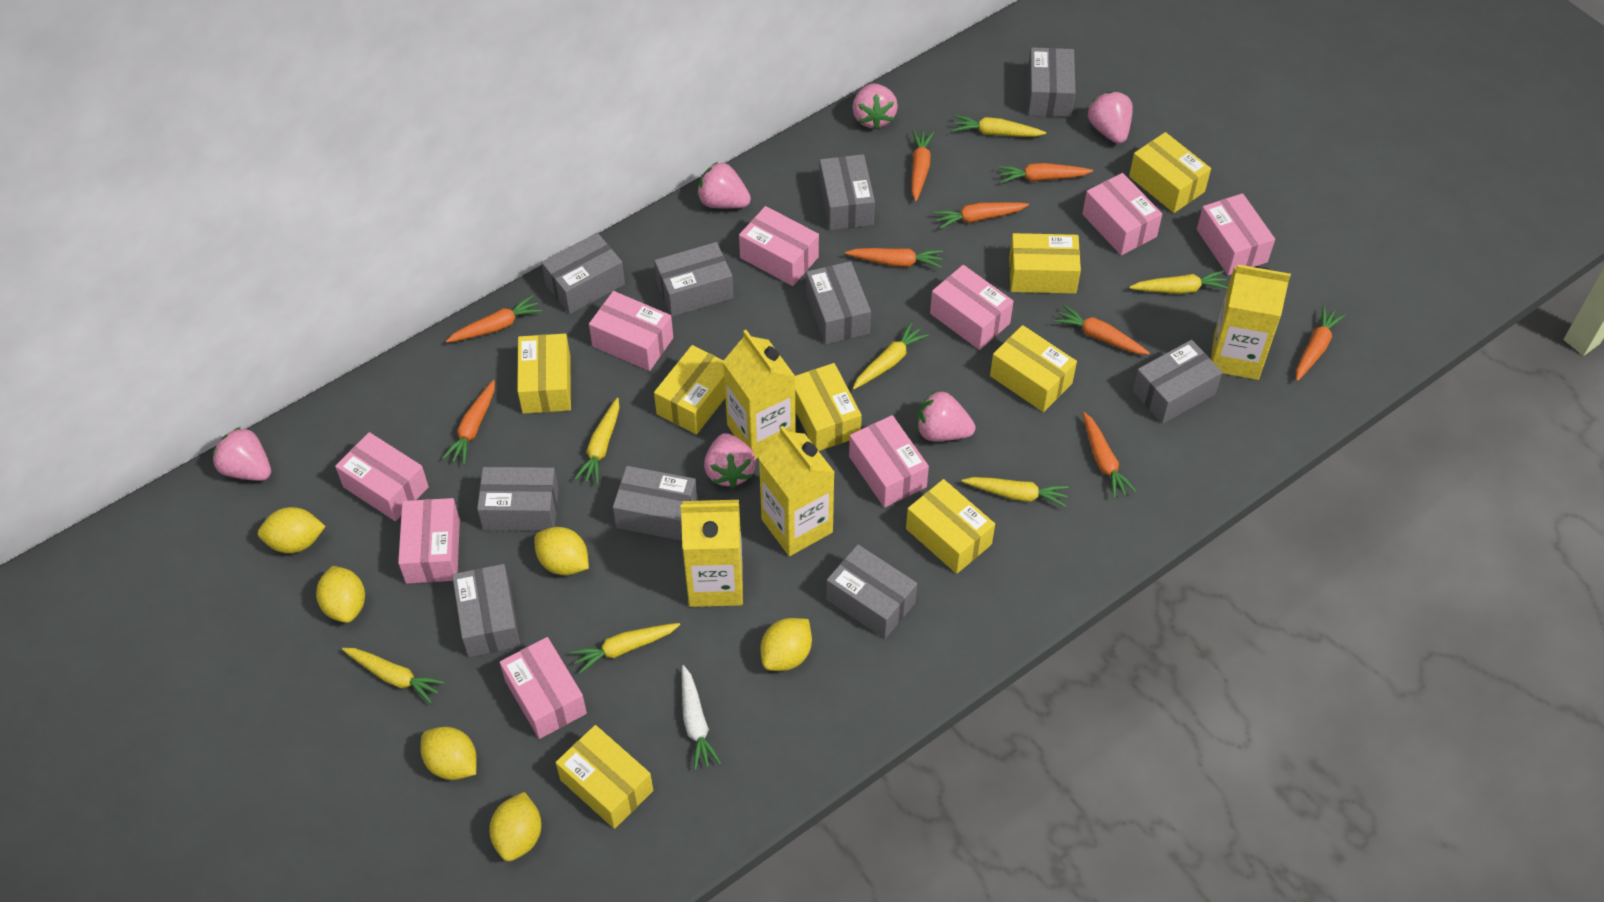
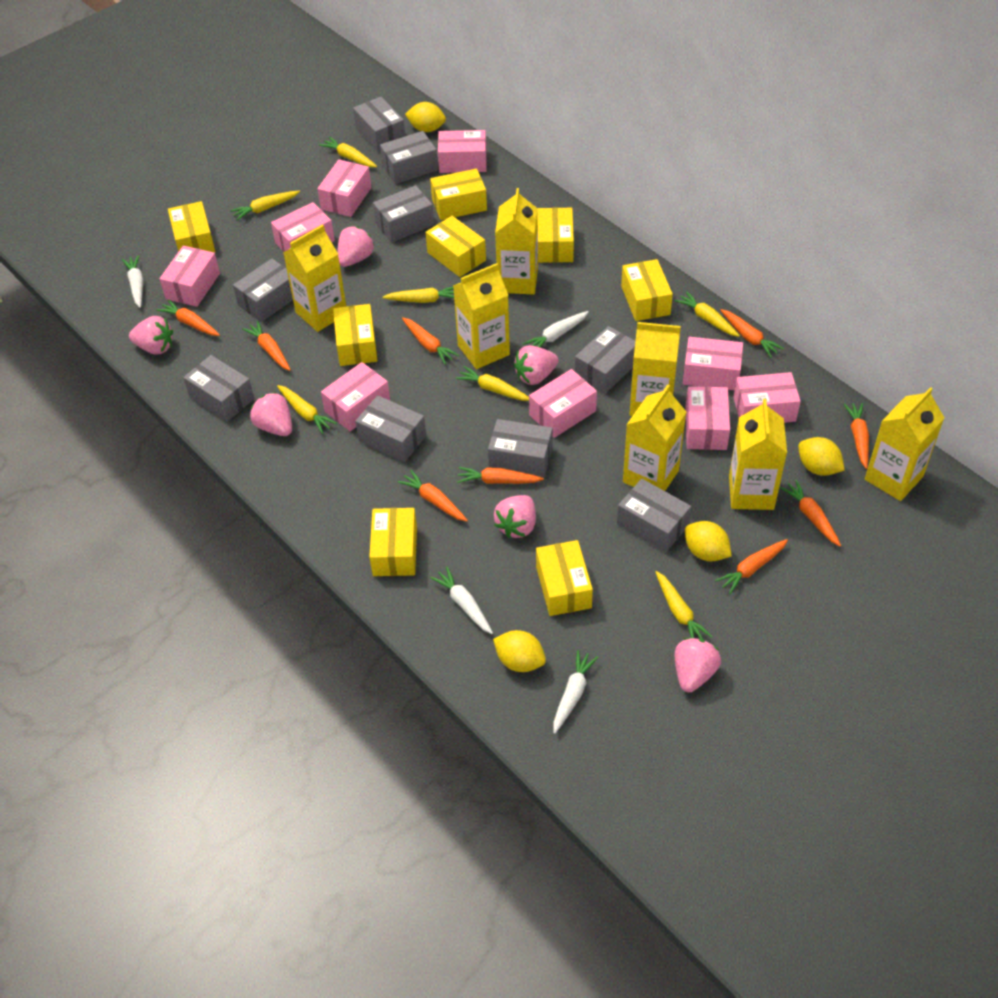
grey box: 10 -> 9
white carrot: 1 -> 4
yellow carton: 4 -> 7
yellow lemon: 6 -> 4

